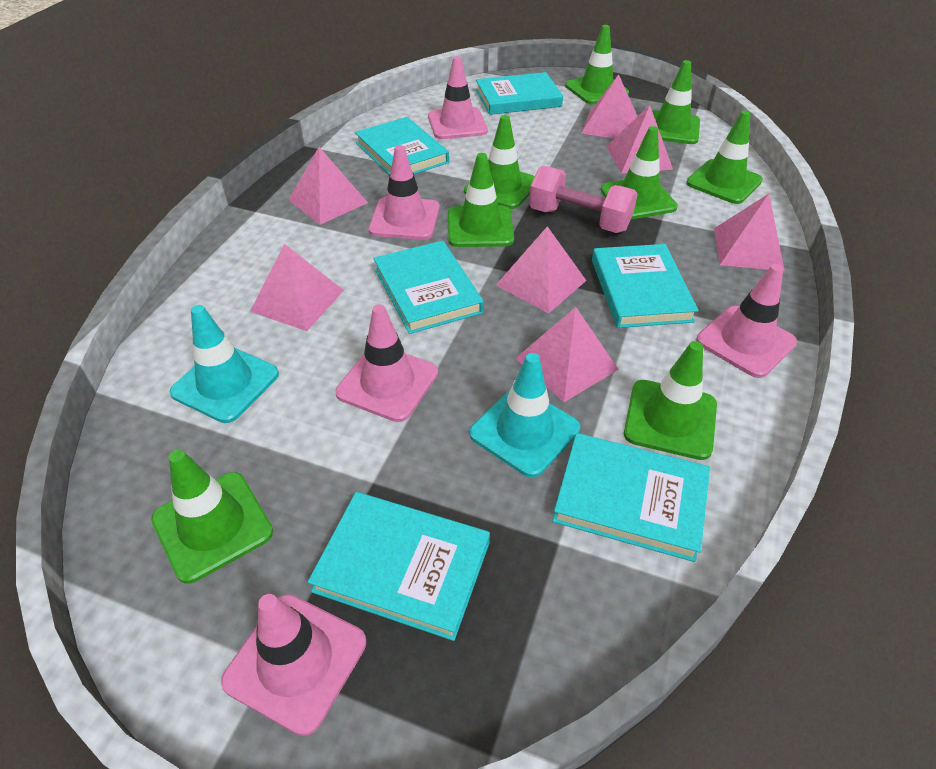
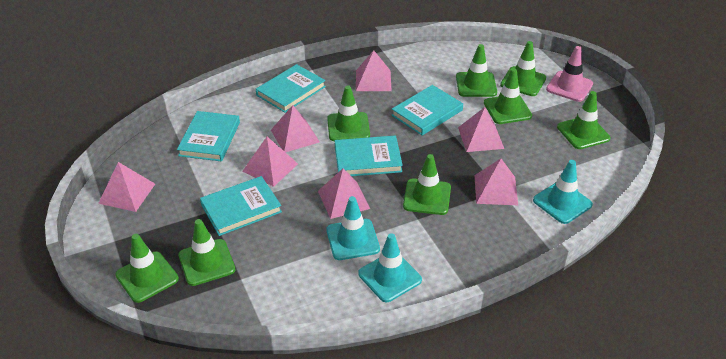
pink dumbbell: 1 -> 0
pink traffic cone: 5 -> 1
turquoise book: 6 -> 5
turquoise traffic cone: 2 -> 3

